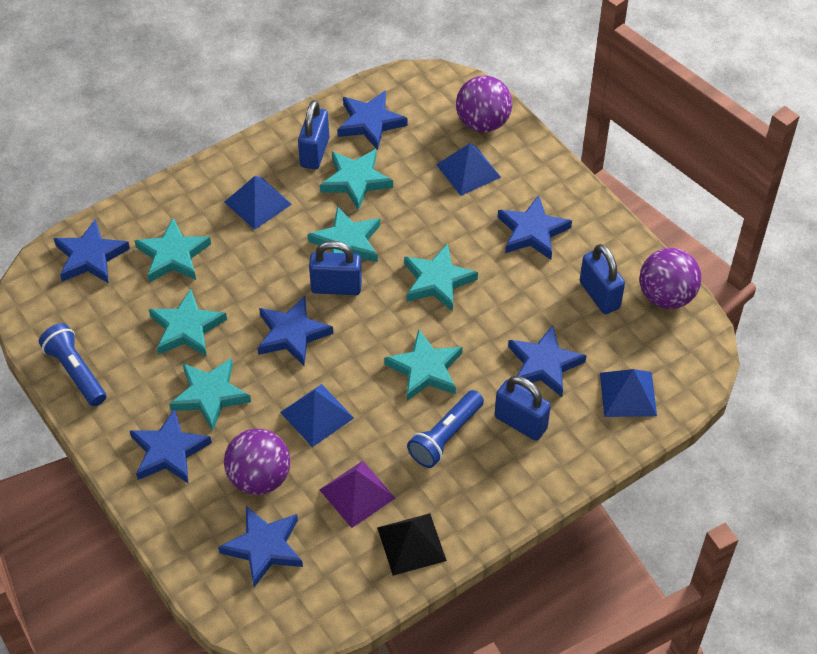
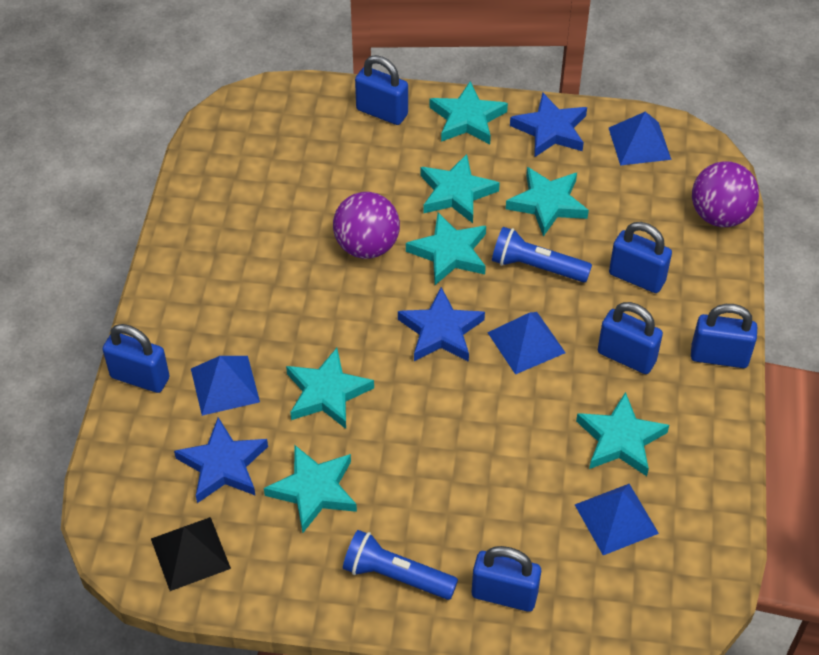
blue padlock: 4 -> 6
blue star: 7 -> 3
purple ball: 3 -> 2
purple pyramid: 1 -> 0

